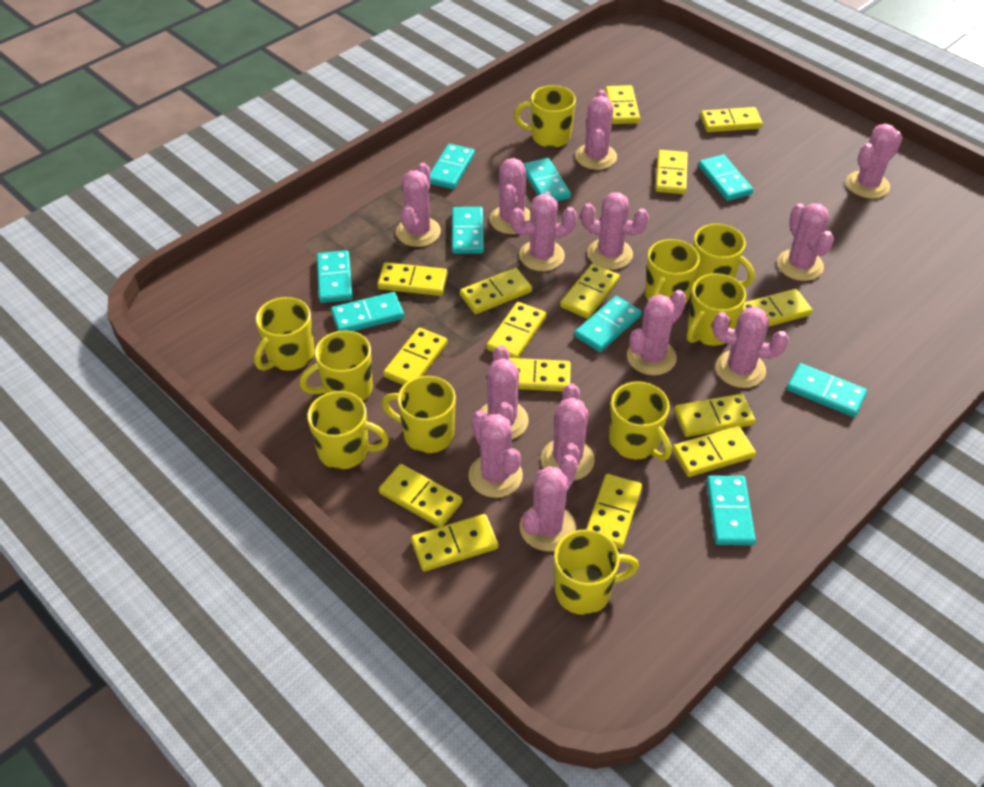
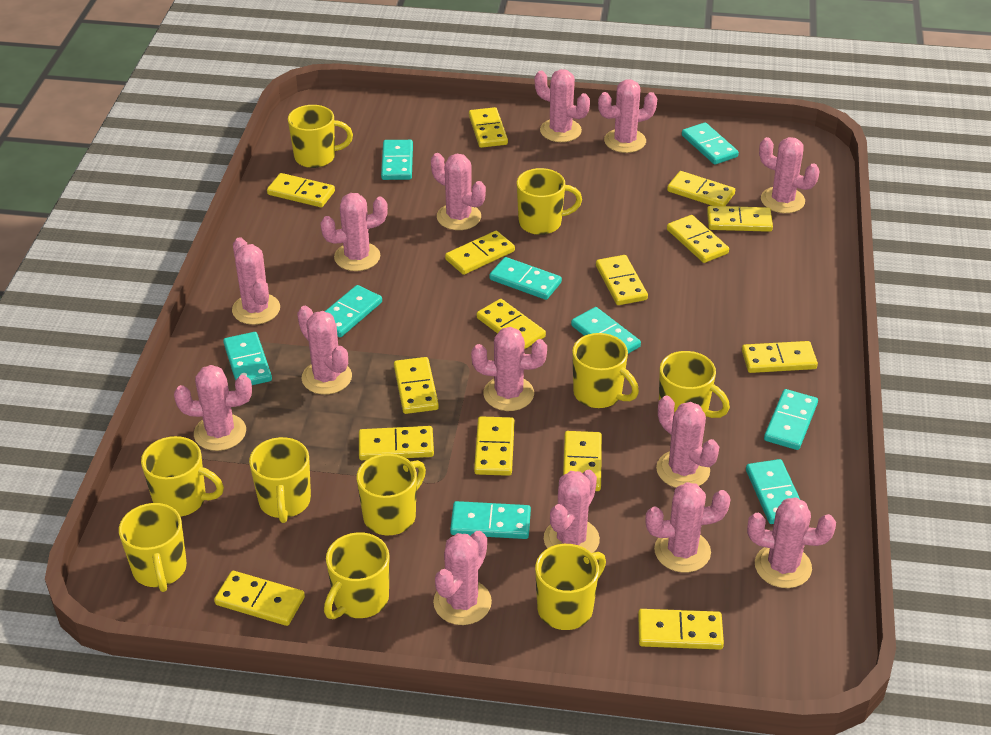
pink cactus: 13 -> 14

